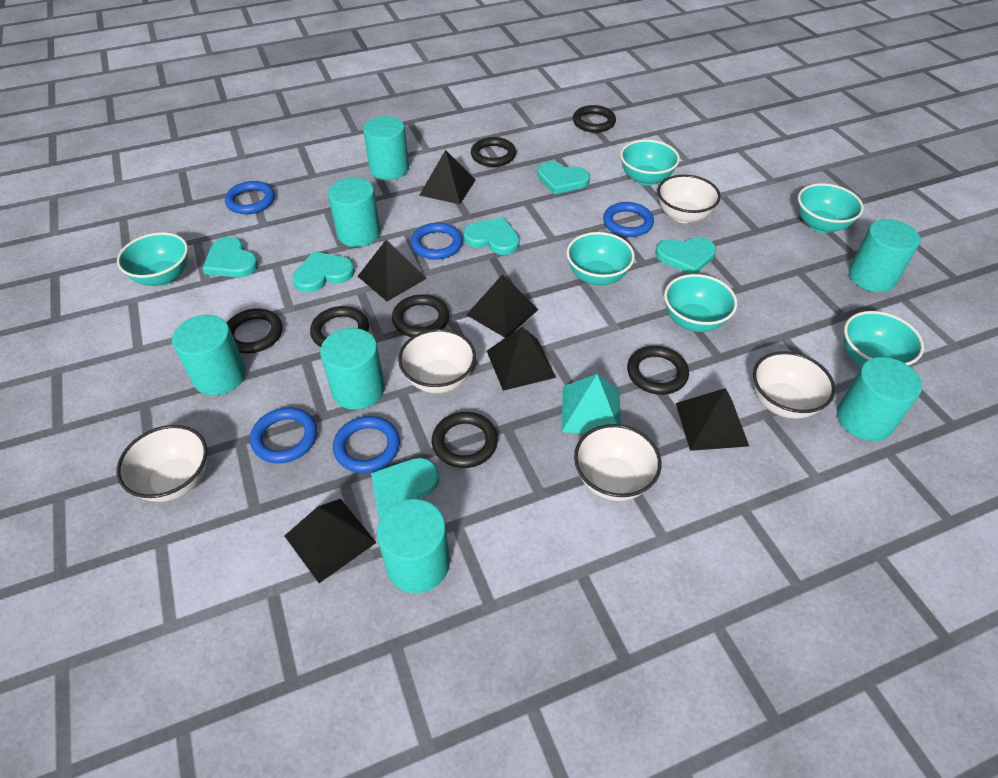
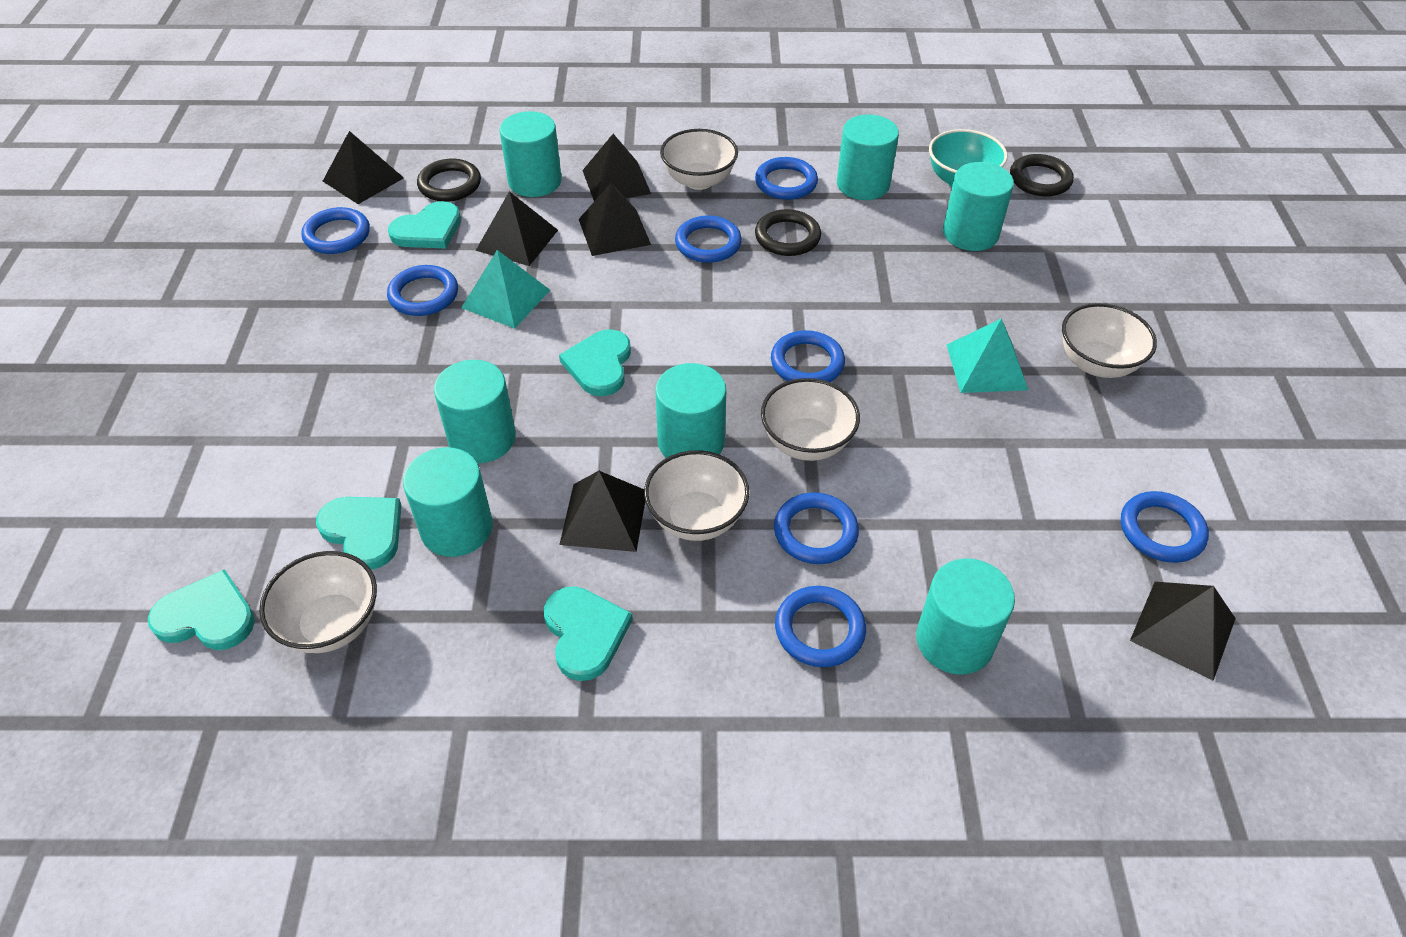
black ring: 7 -> 3
blue ring: 5 -> 8
turquoise bowl: 6 -> 1
turquoise heart: 6 -> 5
turquoise pyramid: 1 -> 2

